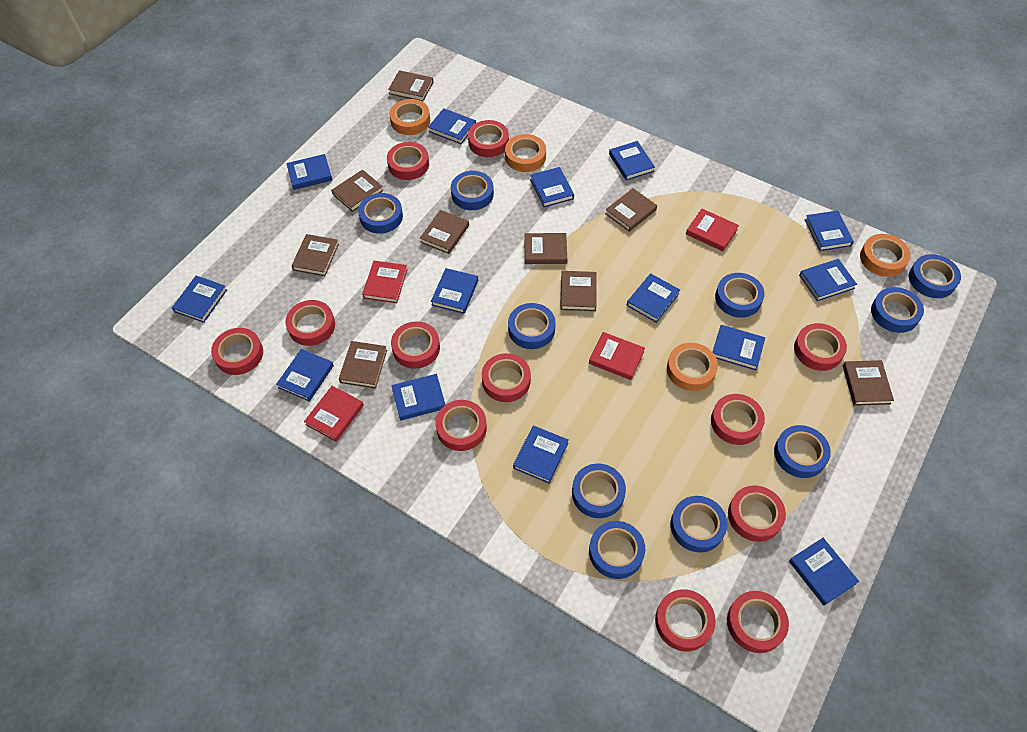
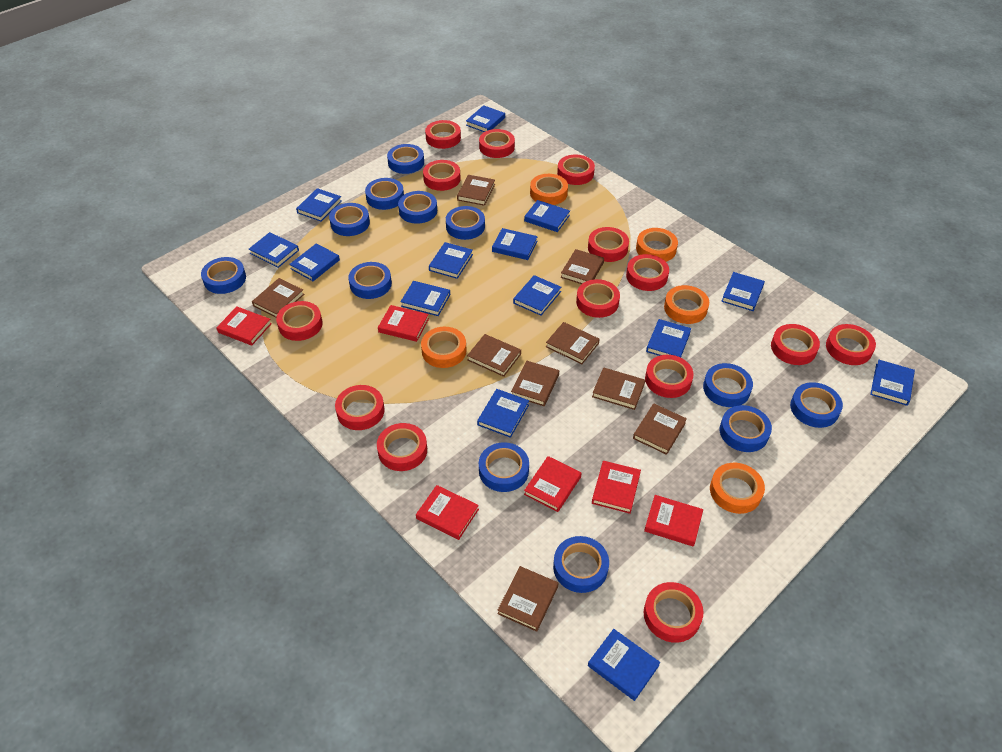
blue tape: 10 -> 12
orange tape: 4 -> 5
red book: 4 -> 6
red tape: 12 -> 14

